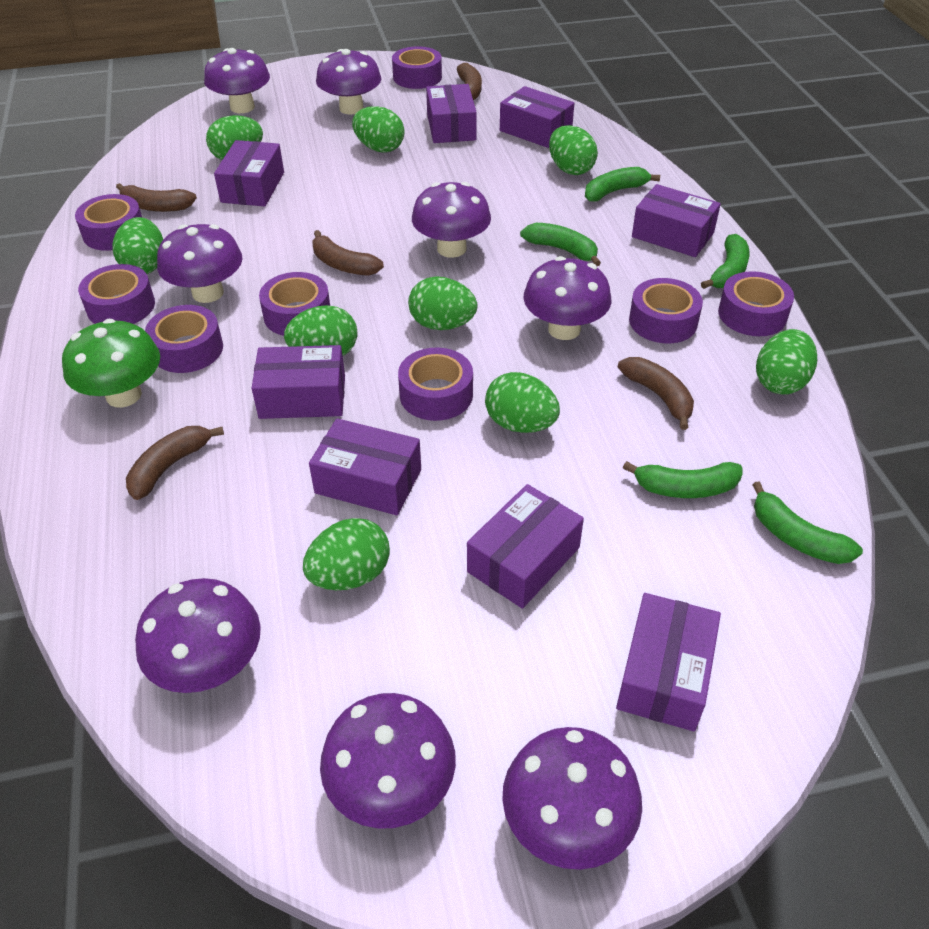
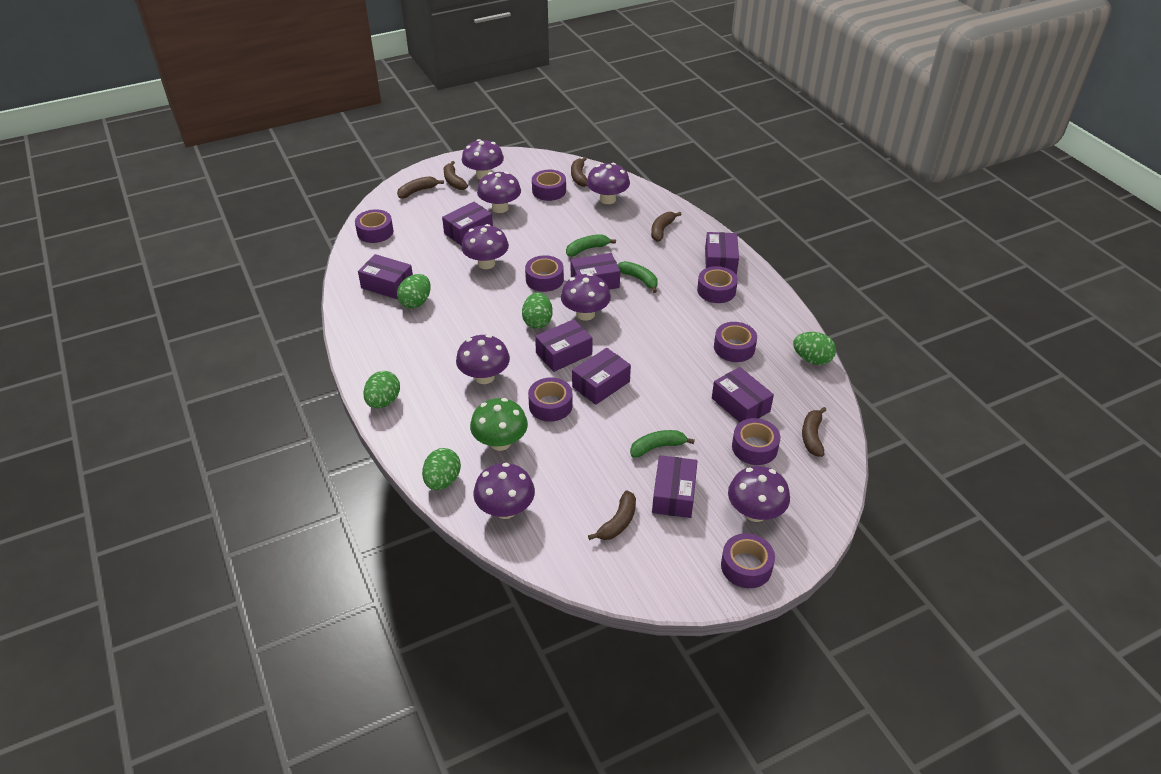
brown banana: 5 -> 6
green banana: 5 -> 3
green egg: 9 -> 5

